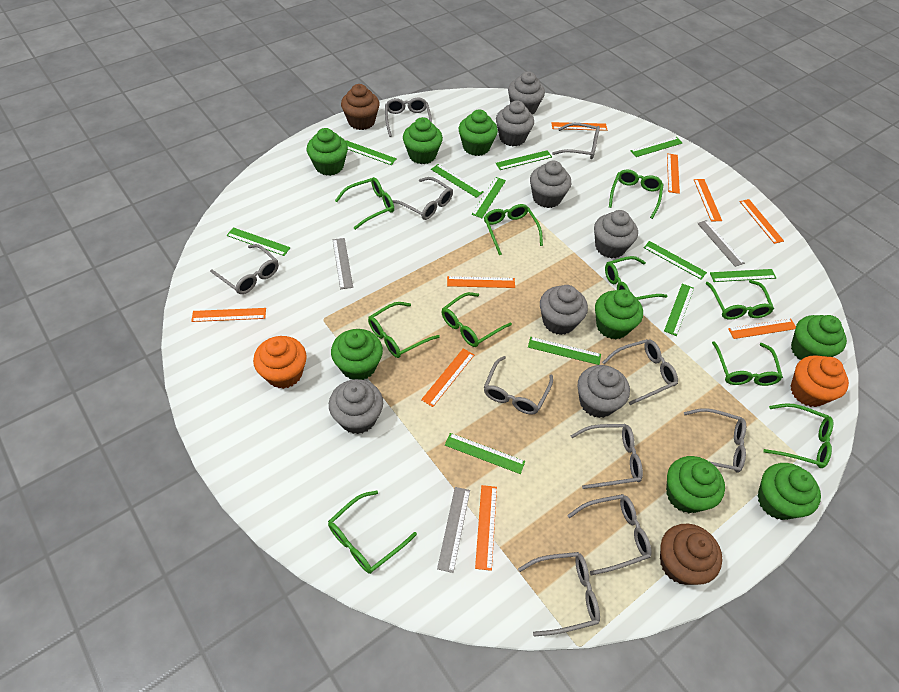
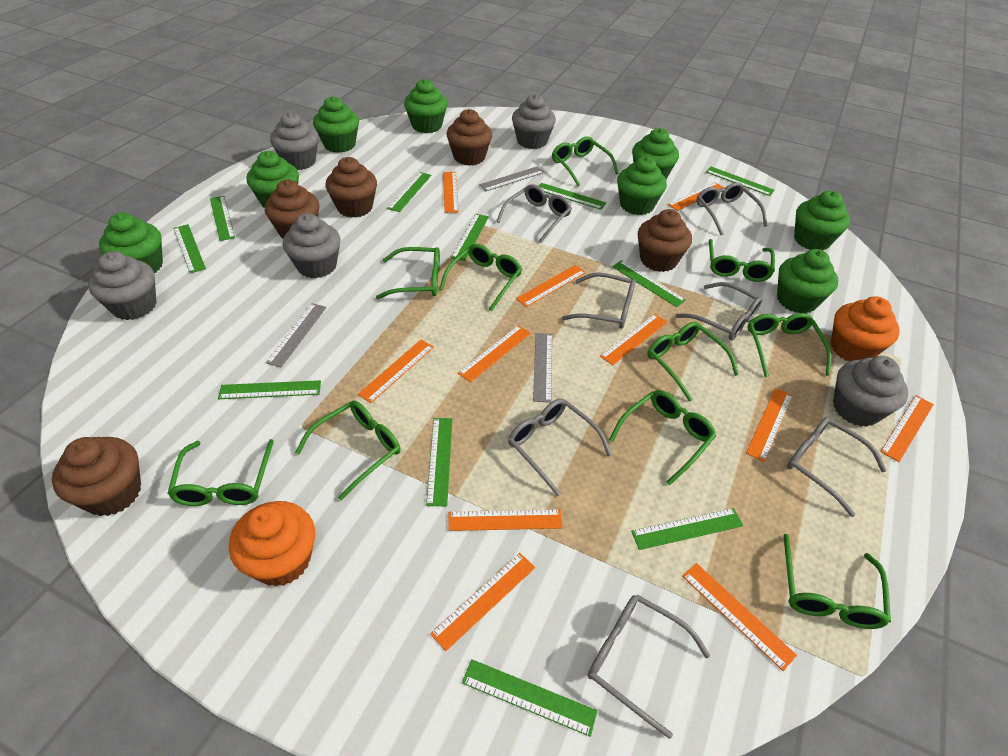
brown cupcake: 2 -> 5
grey cupcake: 7 -> 5
grey glasses: 10 -> 7
orange ruler: 9 -> 11

